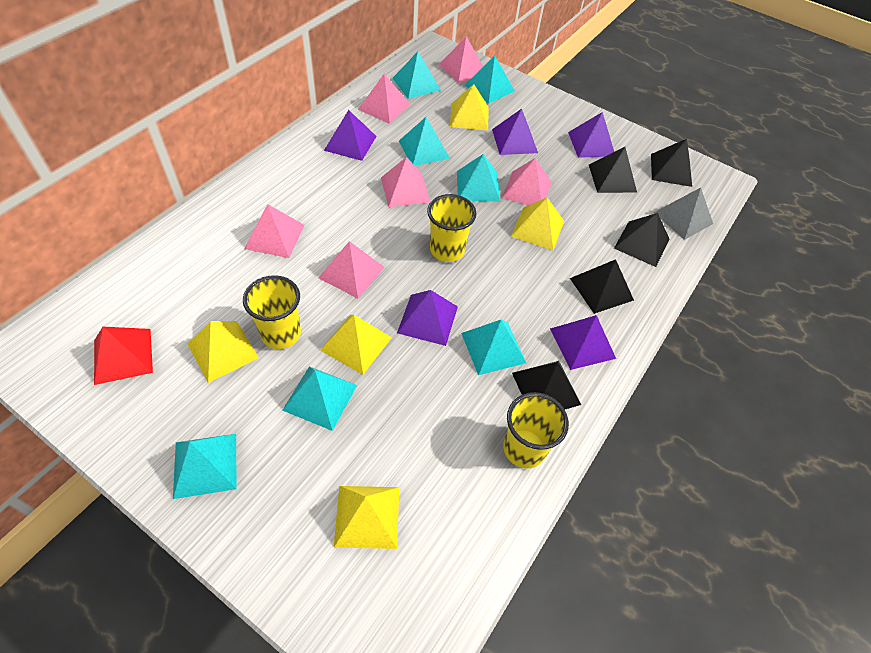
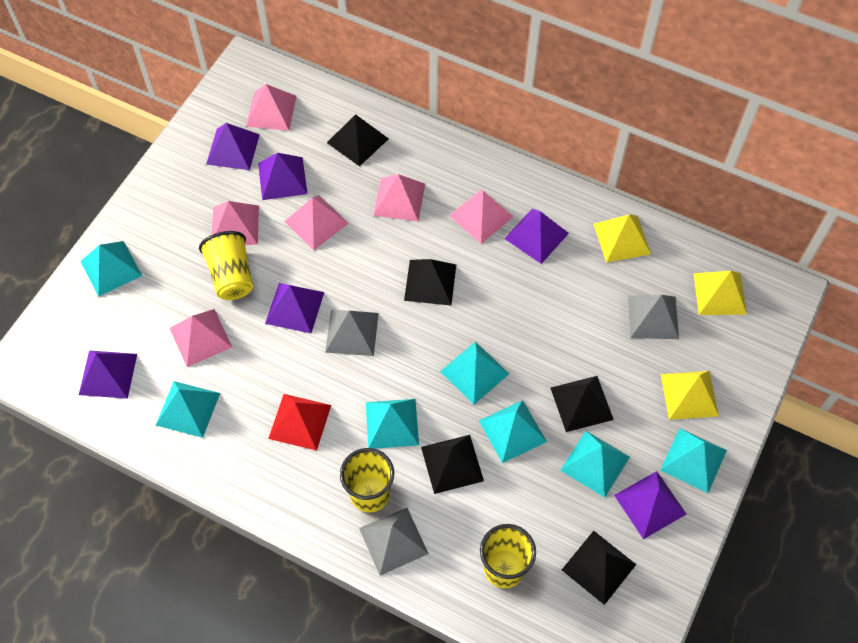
grey pyramid: 1 -> 3
purple pyramid: 5 -> 6
yellow pyramid: 5 -> 3

